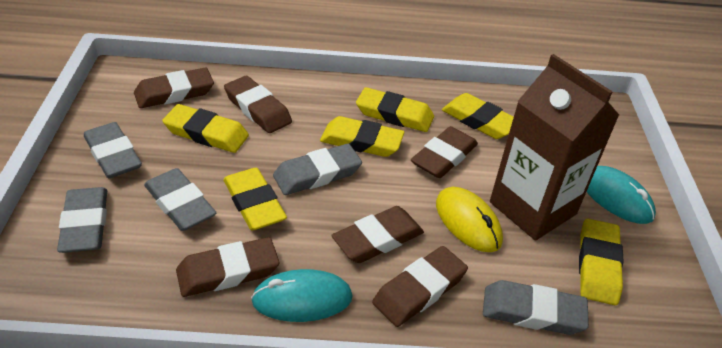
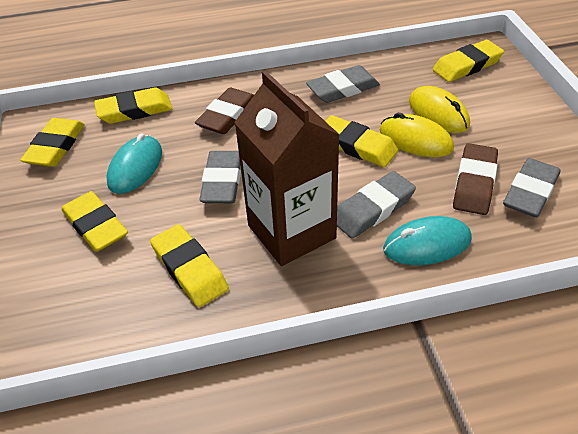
brown eraser: 6 -> 2
grey eraser: 5 -> 4
yellow mouse: 1 -> 2

